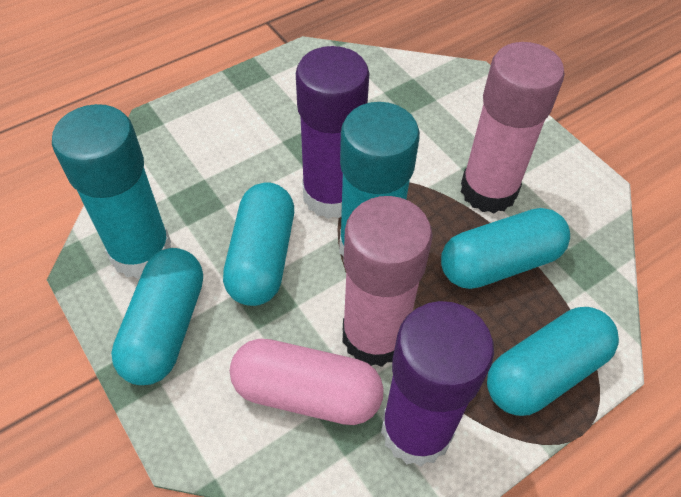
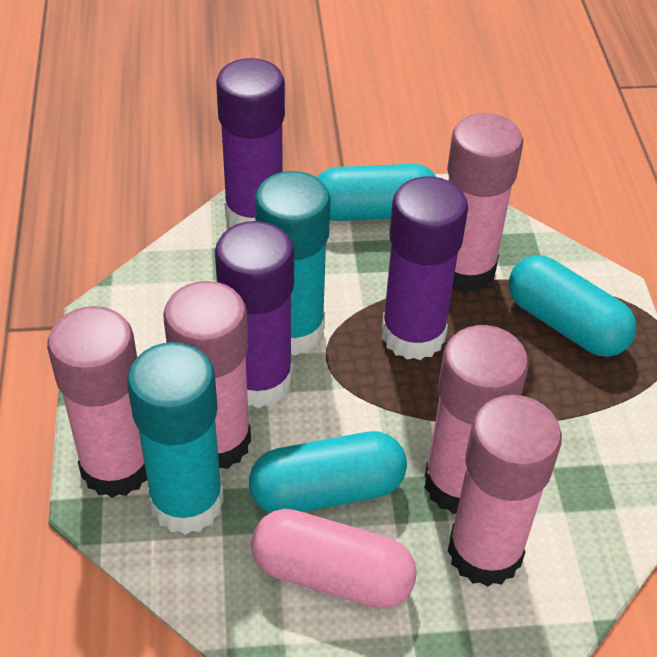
pink glue stick: 2 -> 5
purple glue stick: 2 -> 3
turquoise capsule: 4 -> 3

